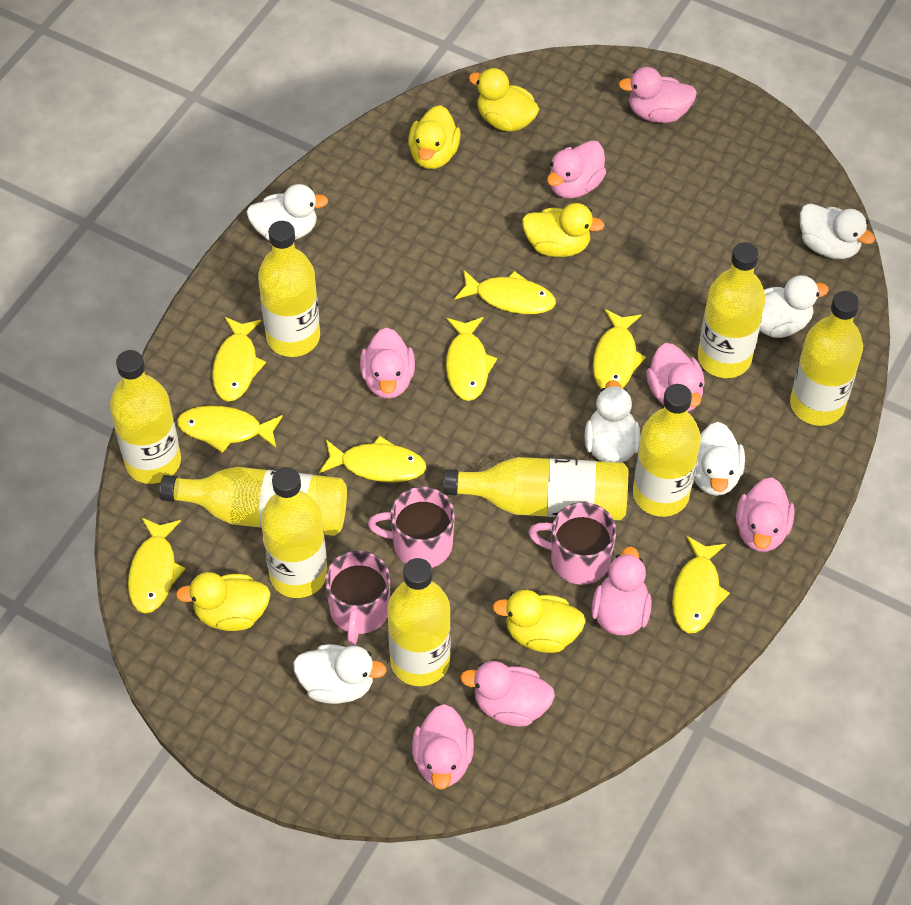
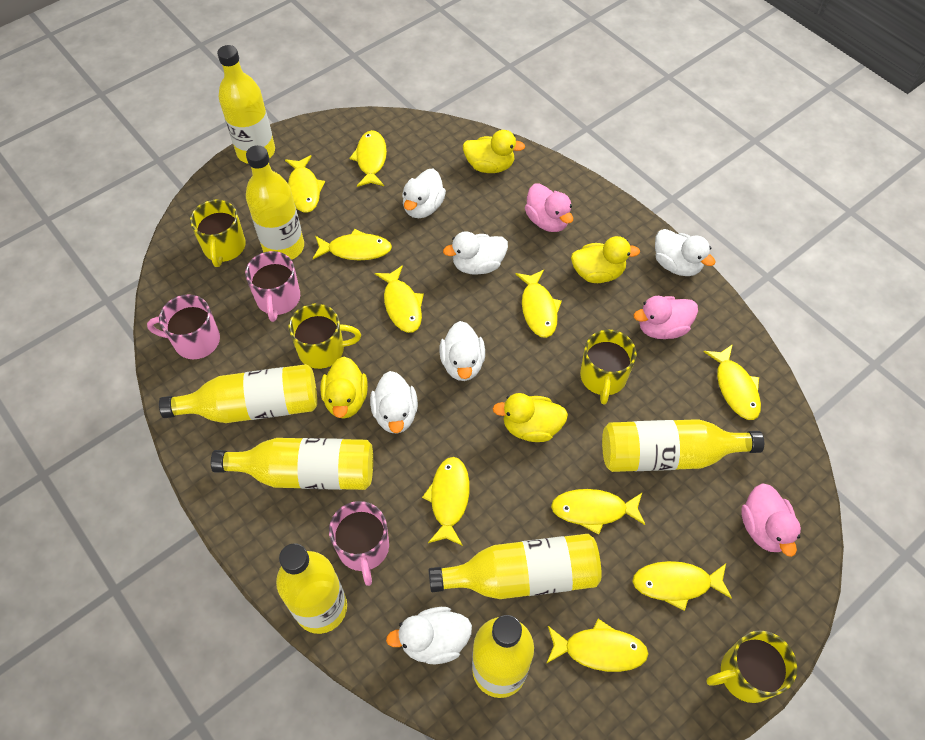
pink duck: 8 -> 3
yellow bottle: 9 -> 8
yellow duck: 5 -> 4
yellow fish: 8 -> 10
yellow mug: 0 -> 4

